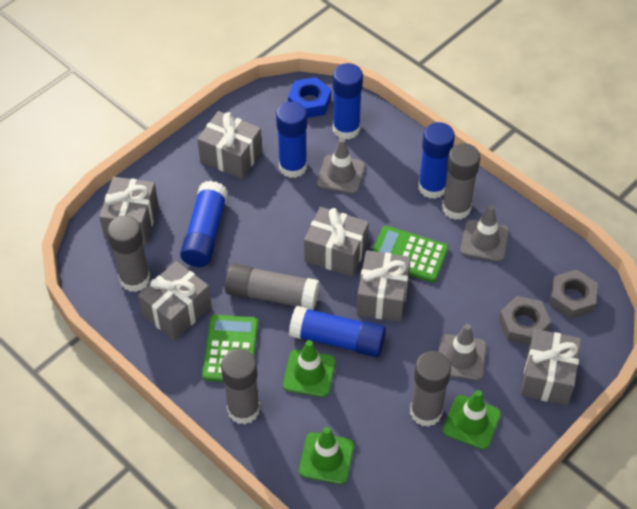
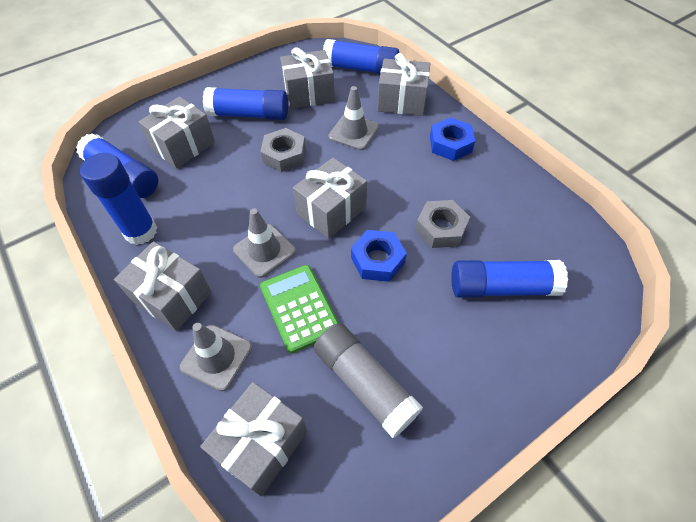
blue nut: 1 -> 2
green calculator: 2 -> 1
green traffic cone: 3 -> 0
grey glue stick: 5 -> 1

